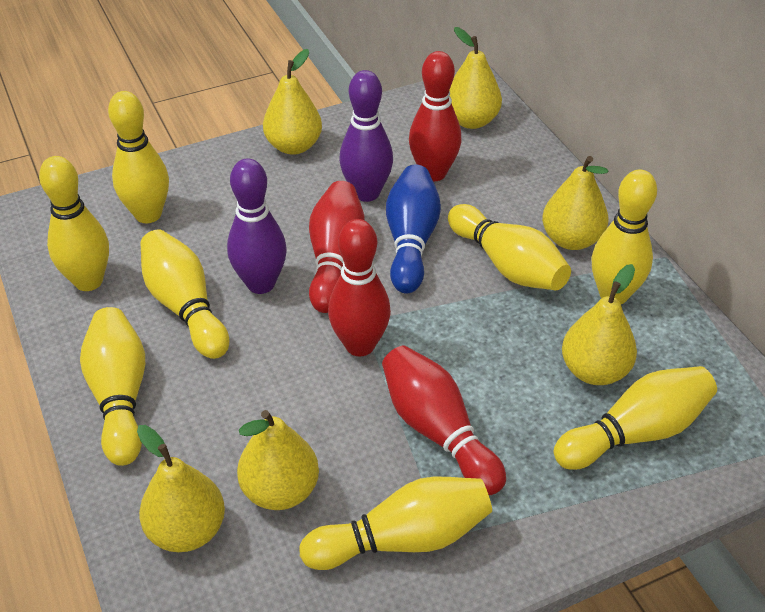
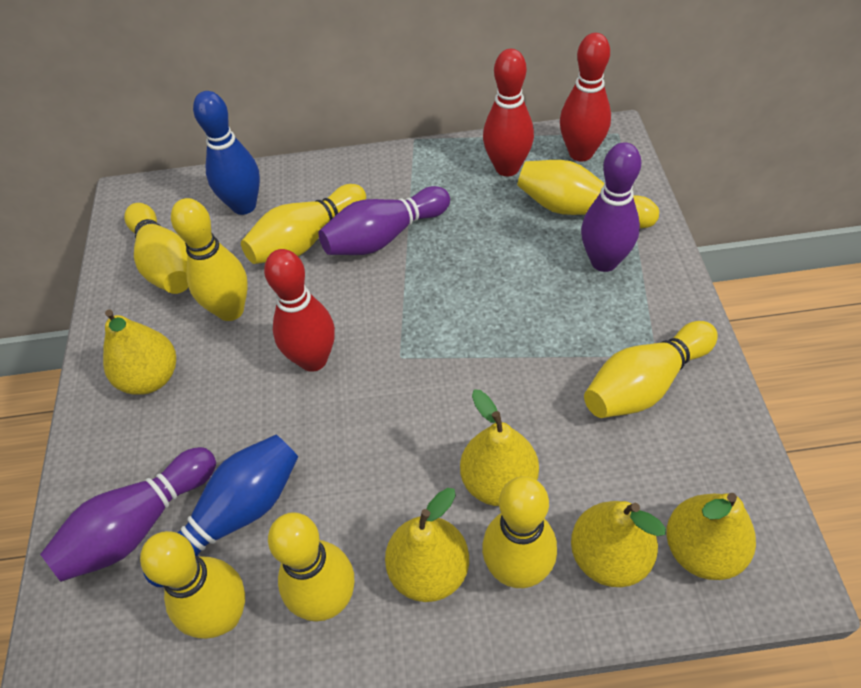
blue bowling pin: 1 -> 2
purple bowling pin: 2 -> 3
red bowling pin: 4 -> 3
yellow pear: 6 -> 5

